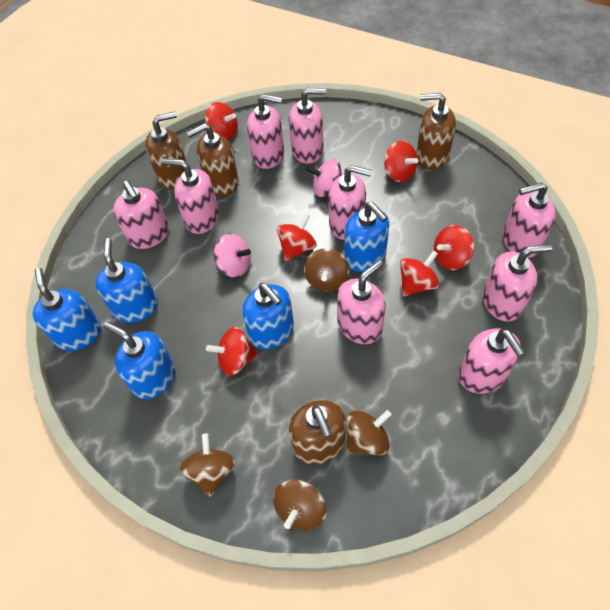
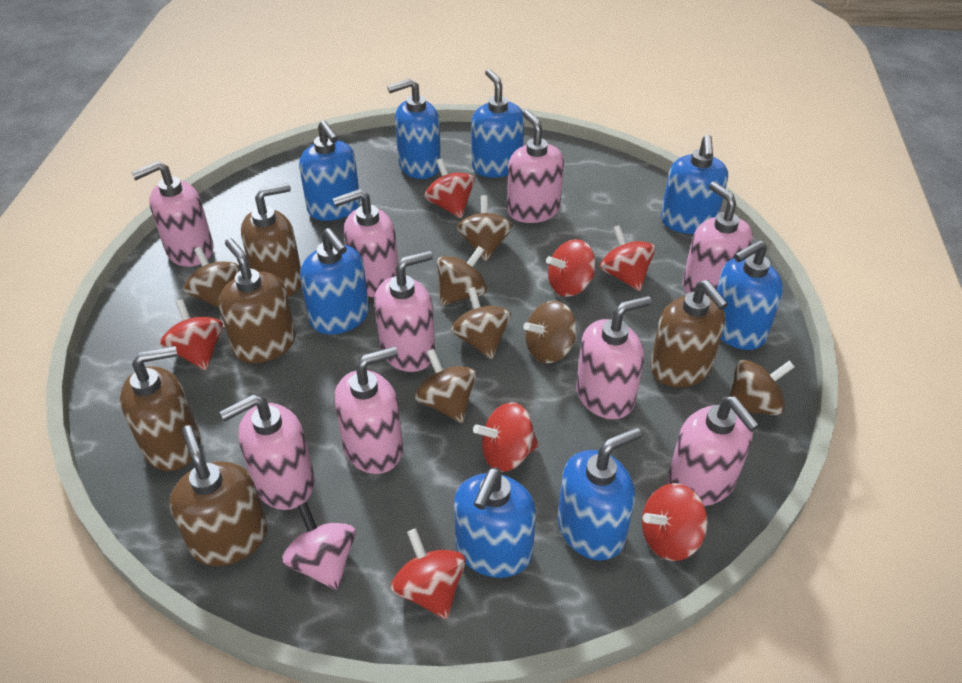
blue soap dispenser: 5 -> 8
brown soap dispenser: 4 -> 5
brown spinning top: 4 -> 7
pink spinning top: 2 -> 1
red spinning top: 6 -> 7

